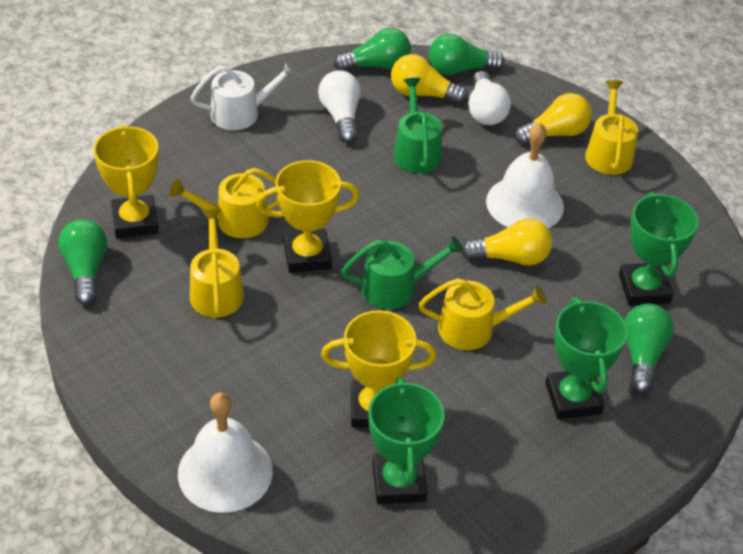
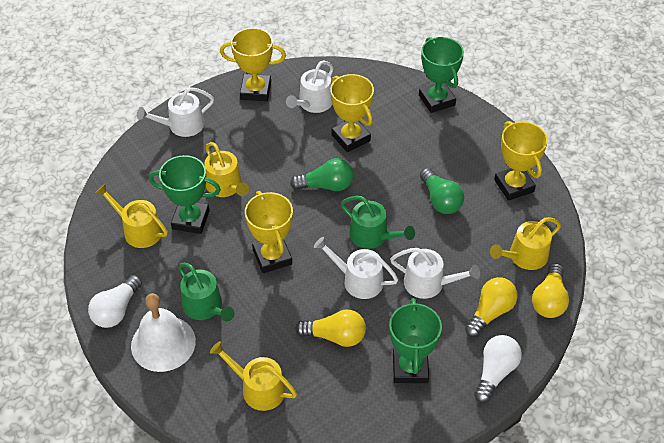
green light bulb: 4 -> 2
white bell: 2 -> 1
white watering can: 1 -> 4
yellow trophy: 3 -> 4

